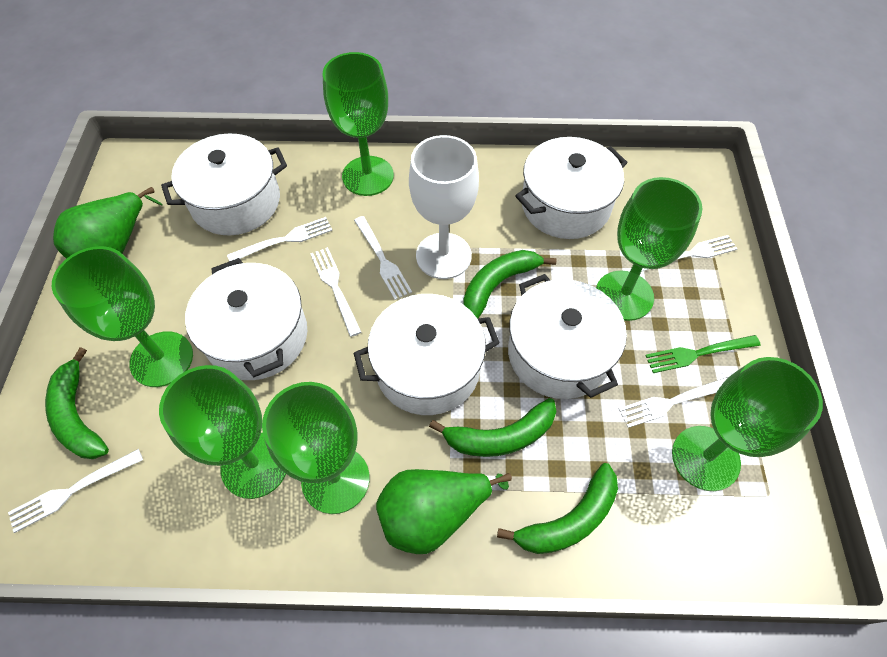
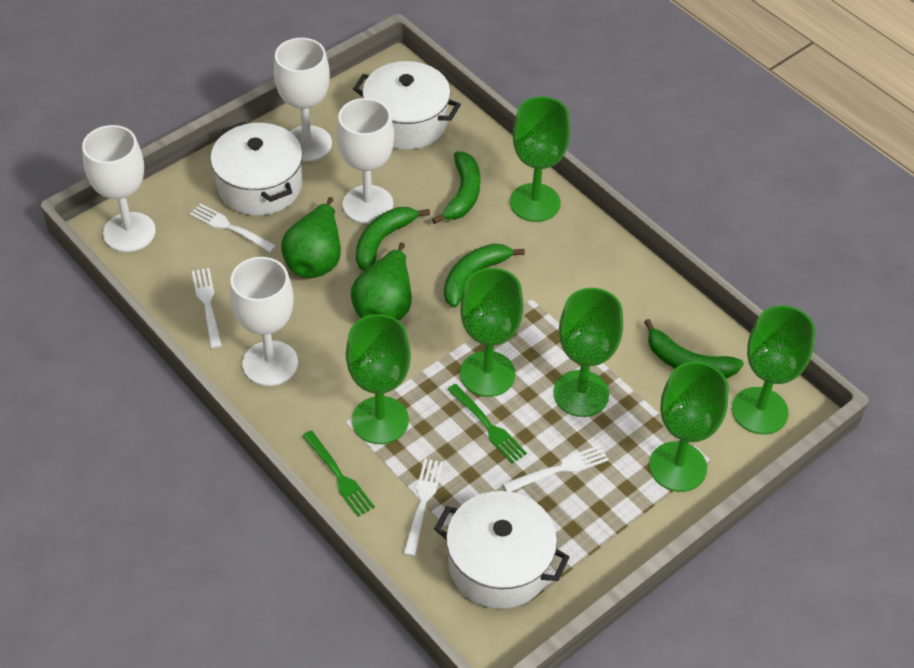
green fork: 1 -> 2
white fork: 6 -> 4
white goblet: 1 -> 4
white pot: 5 -> 3

